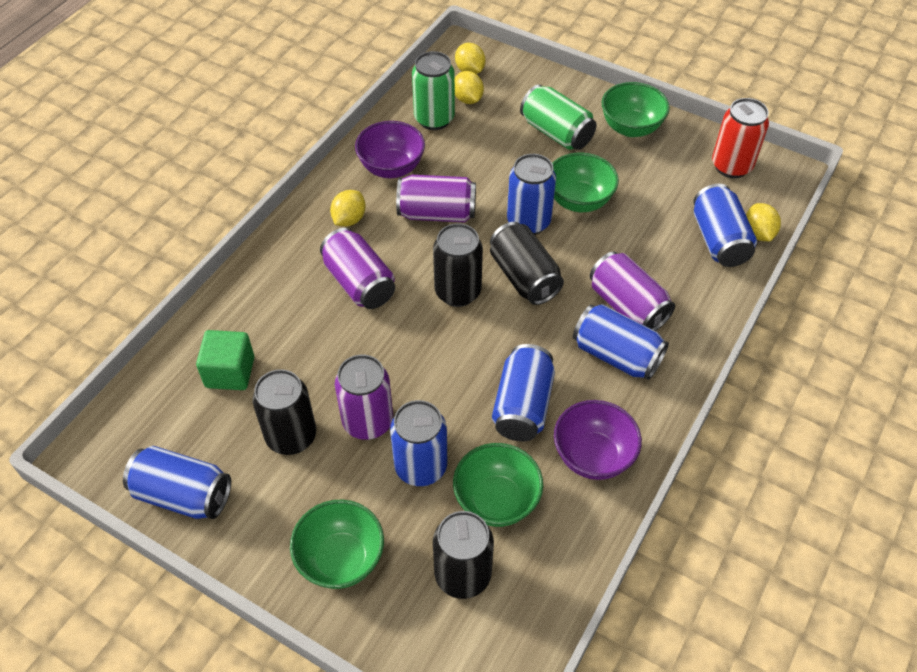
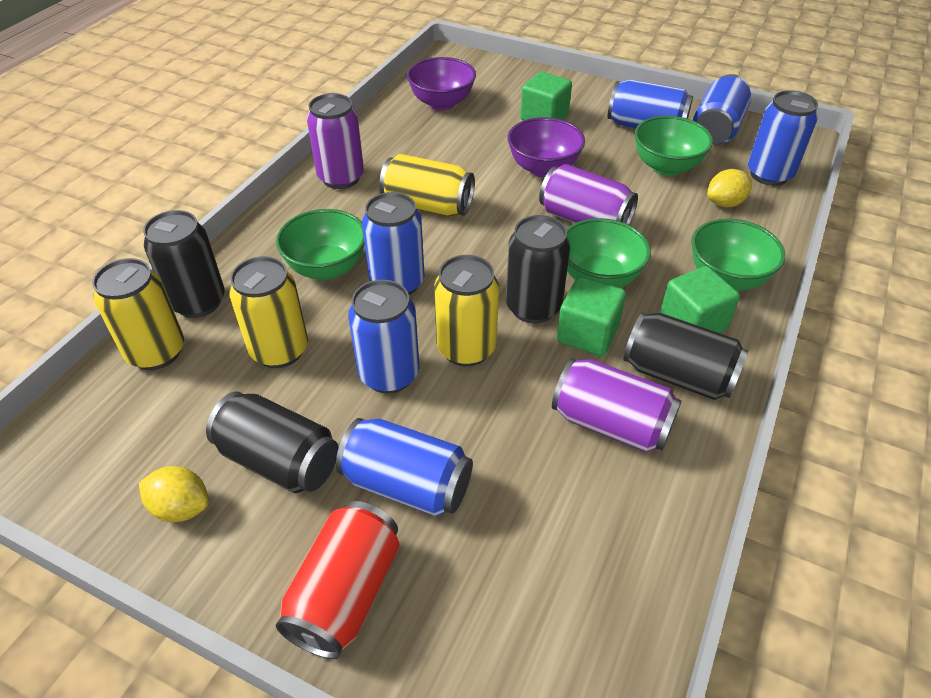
green can: 2 -> 0
green cube: 1 -> 3
purple can: 4 -> 3
yellow can: 0 -> 4
yellow lemon: 4 -> 2

